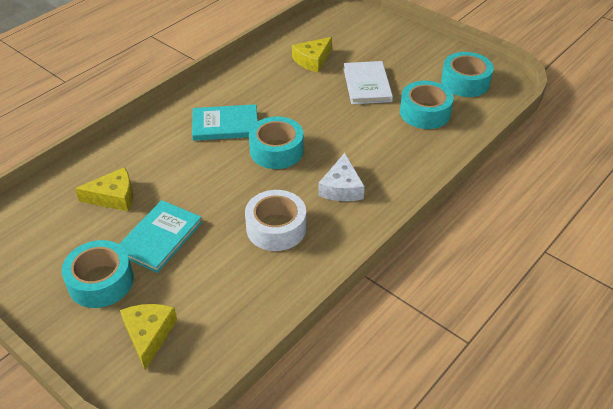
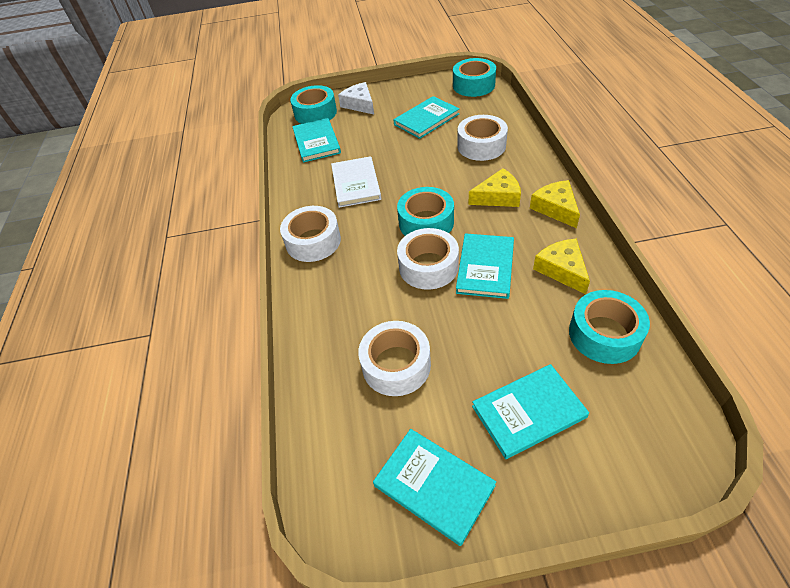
turquoise book: 2 -> 5
white tape: 1 -> 4

